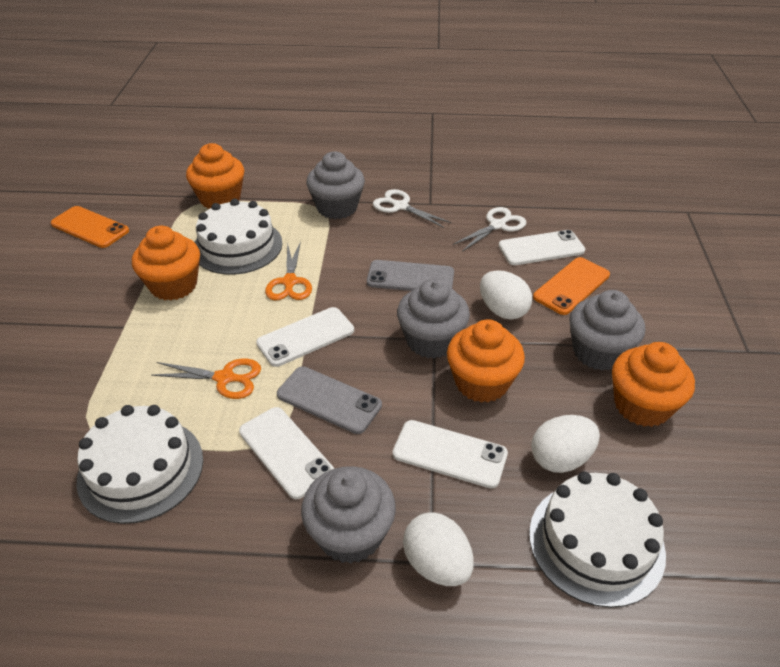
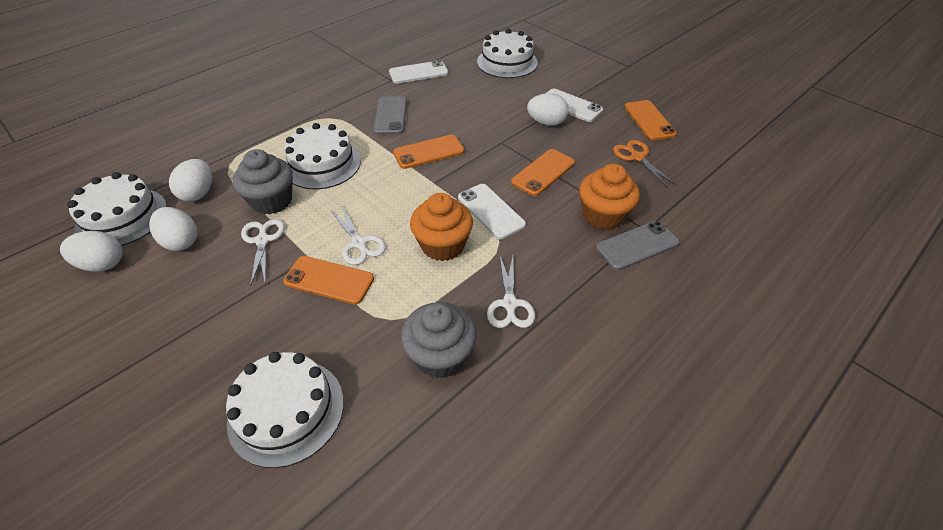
grey cupcake: 4 -> 2
orange cupcake: 4 -> 2
orange phone: 2 -> 4
orange scissors: 2 -> 1
white cake: 3 -> 4
white egg: 3 -> 4
white phone: 4 -> 3
white scissors: 2 -> 3

